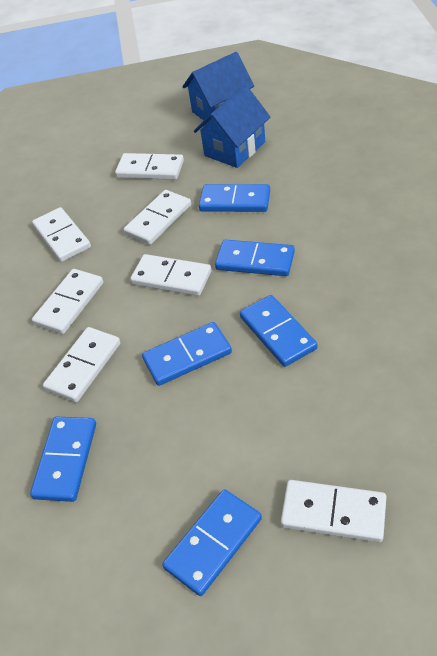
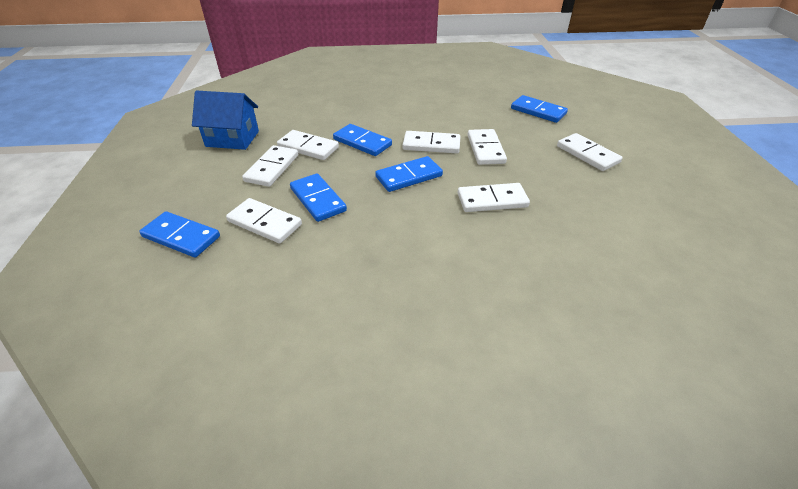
blue domino: 6 -> 5
blue house: 2 -> 1

